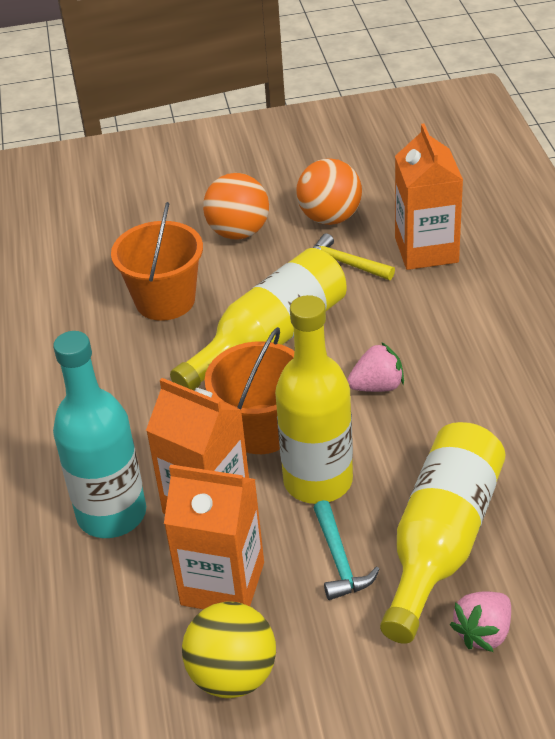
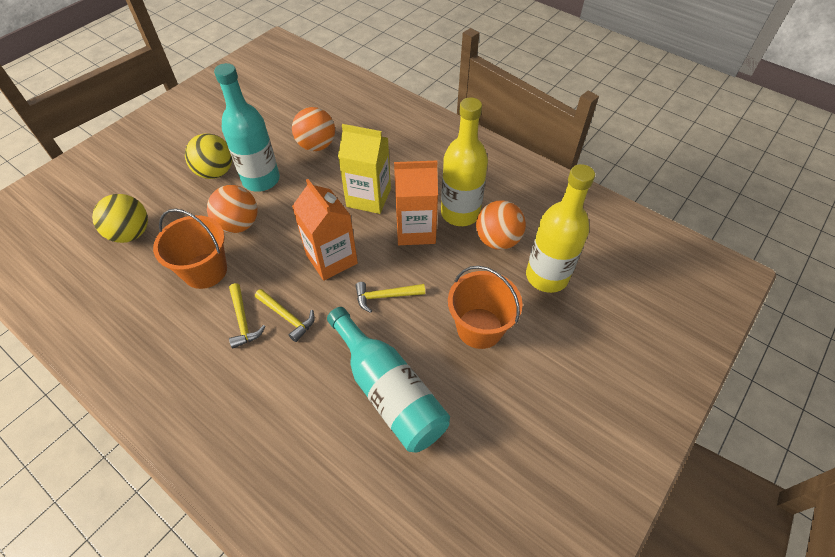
orange ball: 2 -> 3
orange carton: 3 -> 2
pink strawberry: 2 -> 0
turquoise bottle: 1 -> 2
turquoise hammer: 1 -> 0
yellow ball: 1 -> 2
yellow bottle: 3 -> 2
yellow carton: 0 -> 1
yellow hammer: 1 -> 3

